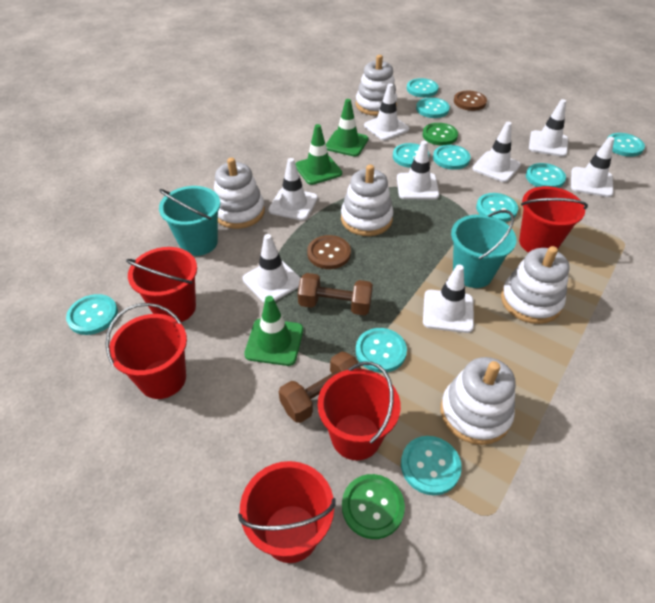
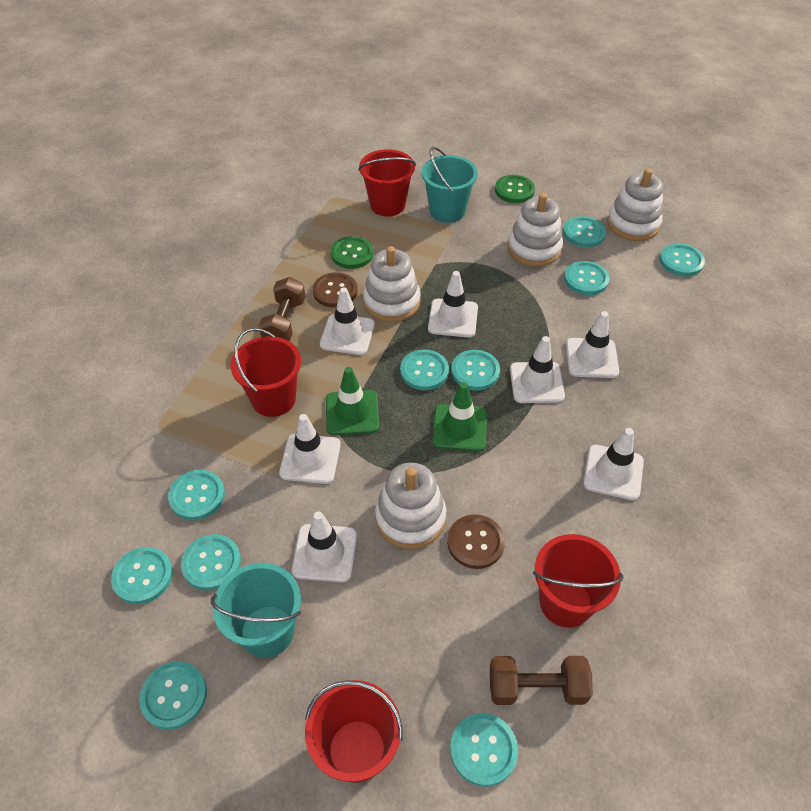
green traffic cone: 3 -> 2
red bucket: 5 -> 4
white stacking toy: 5 -> 4
white traffic cone: 8 -> 7

